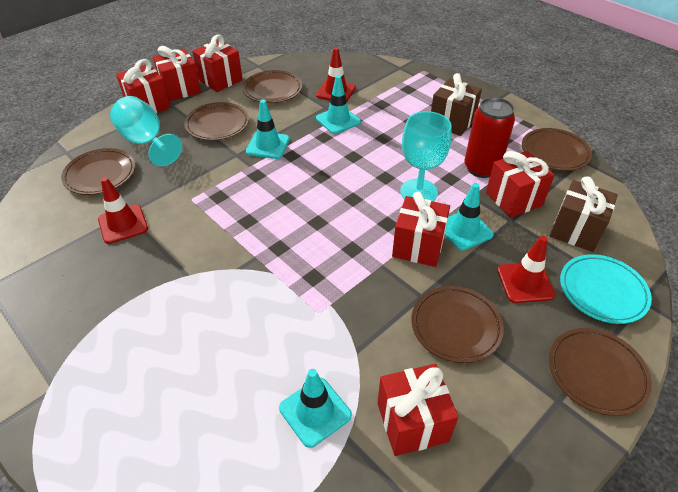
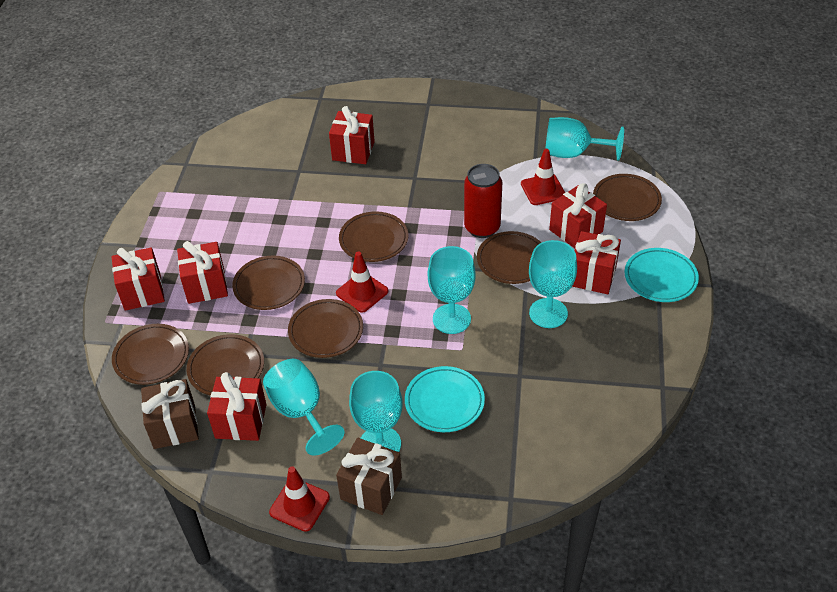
brown plate: 6 -> 7
turquoise goblet: 2 -> 5
turquoise plate: 1 -> 2
turquoise traffic cone: 4 -> 0

